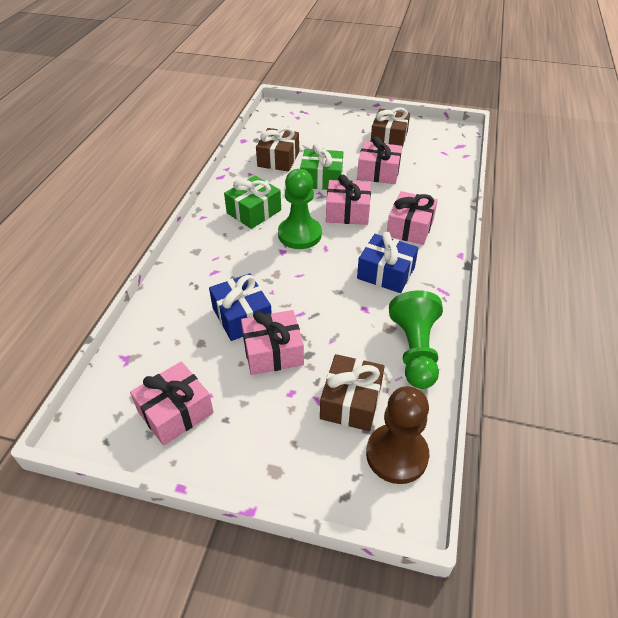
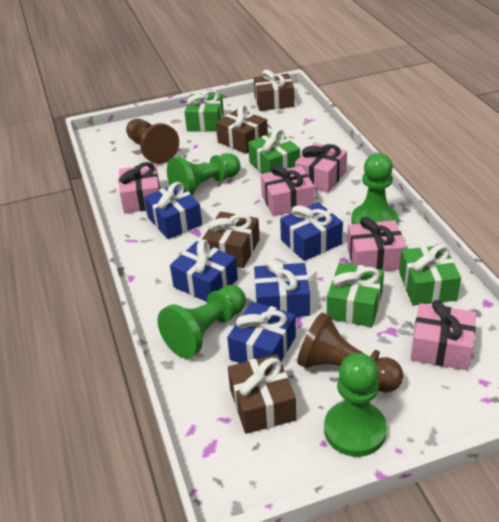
blue gift: 2 -> 5
brown gift: 3 -> 4
brown pawn: 1 -> 2
green gift: 2 -> 4
green pawn: 2 -> 4

